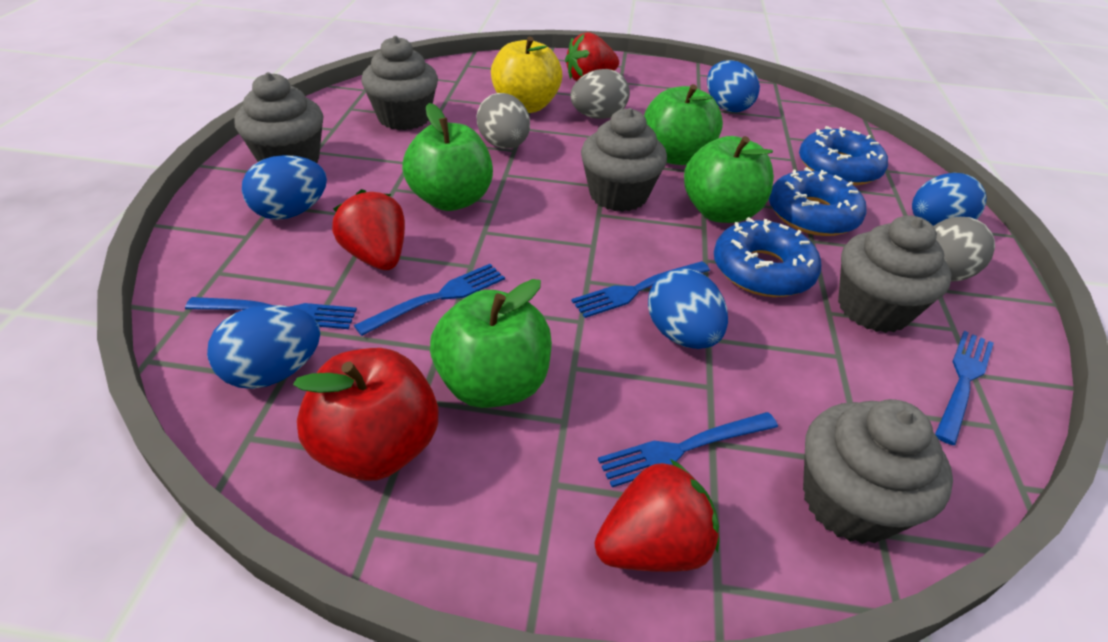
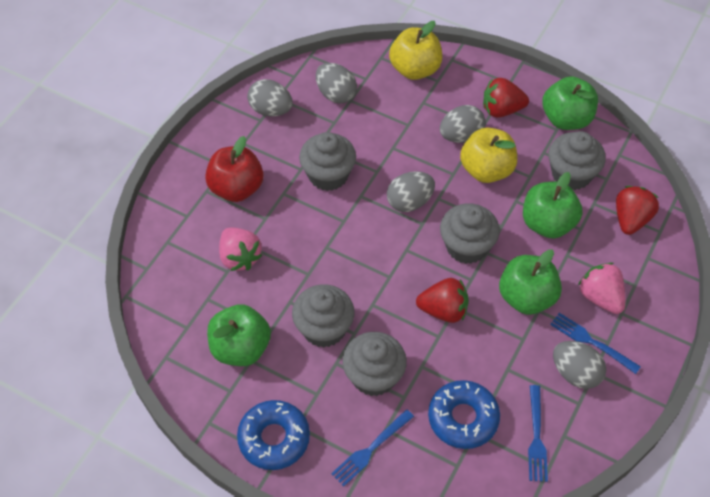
blue donut: 3 -> 2
blue egg: 5 -> 0
blue fork: 5 -> 3
grey egg: 3 -> 5
pink strawberry: 0 -> 2
yellow apple: 1 -> 2

